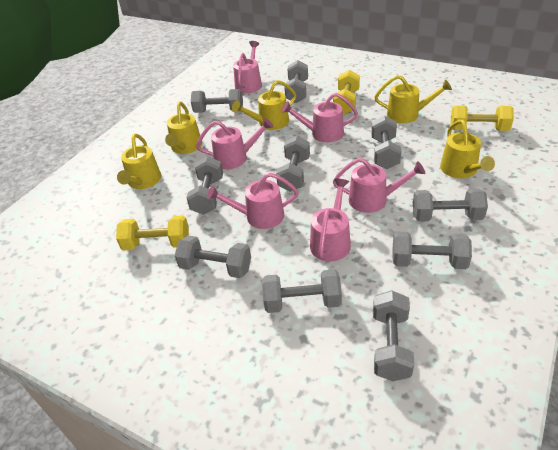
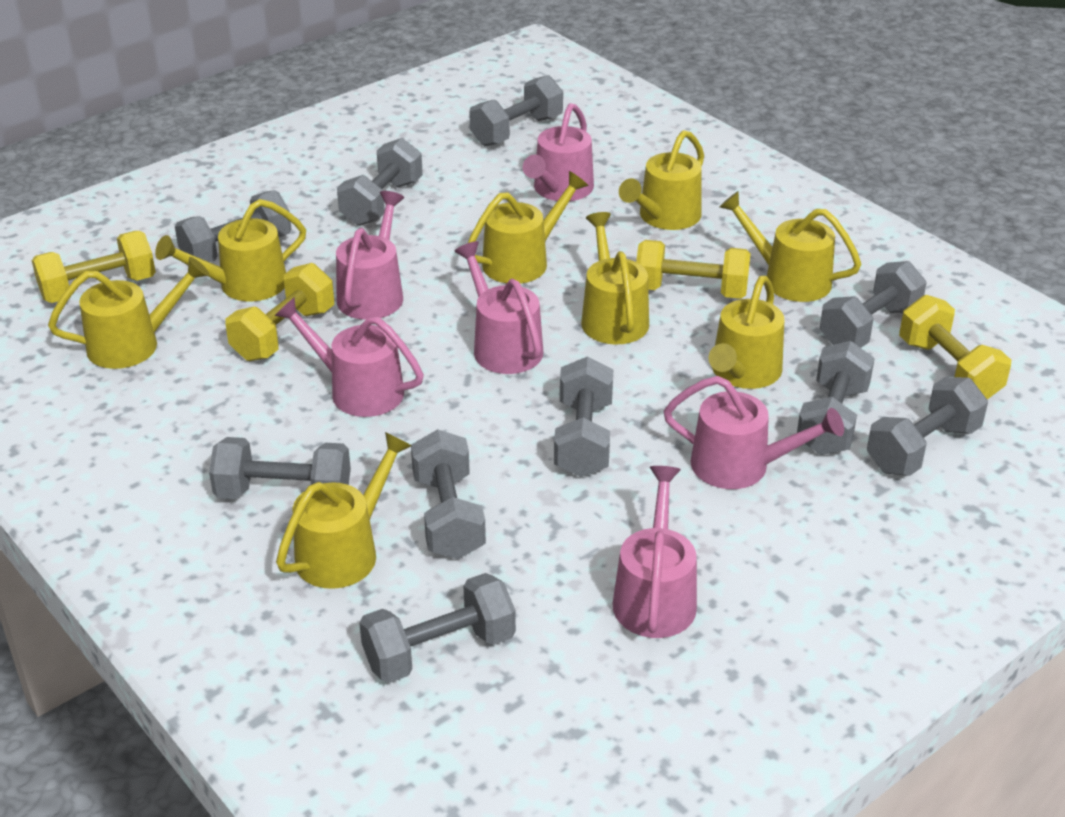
yellow dumbbell: 3 -> 4
yellow watering can: 5 -> 8

